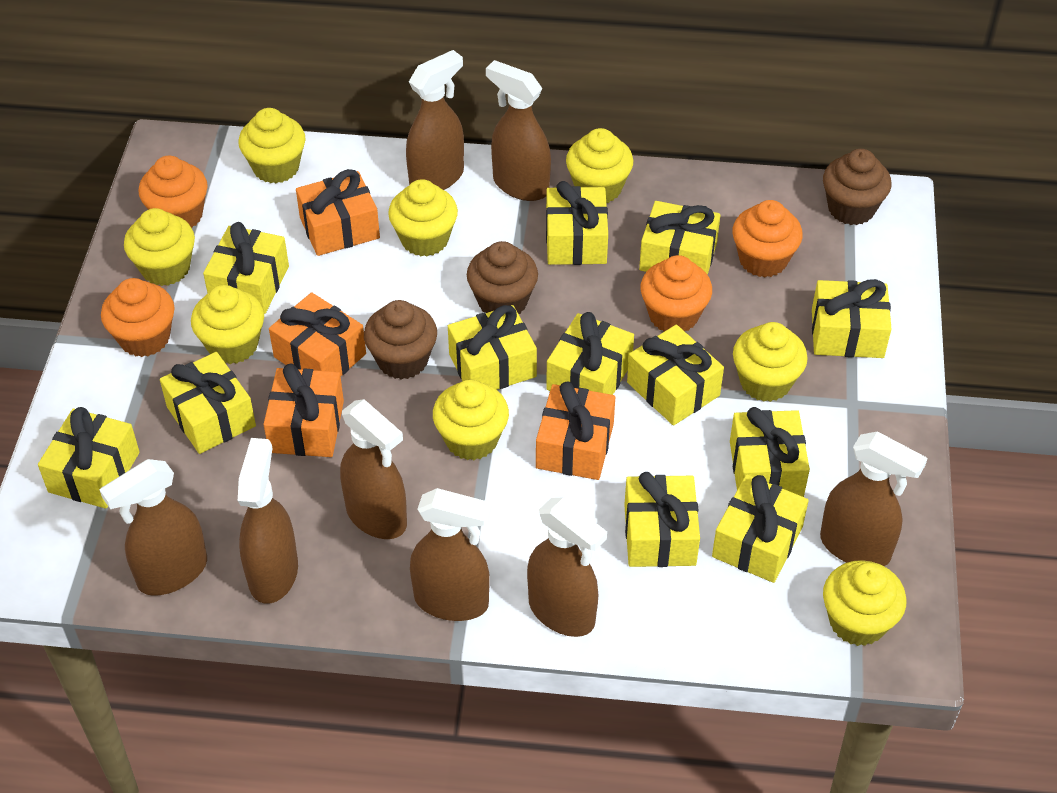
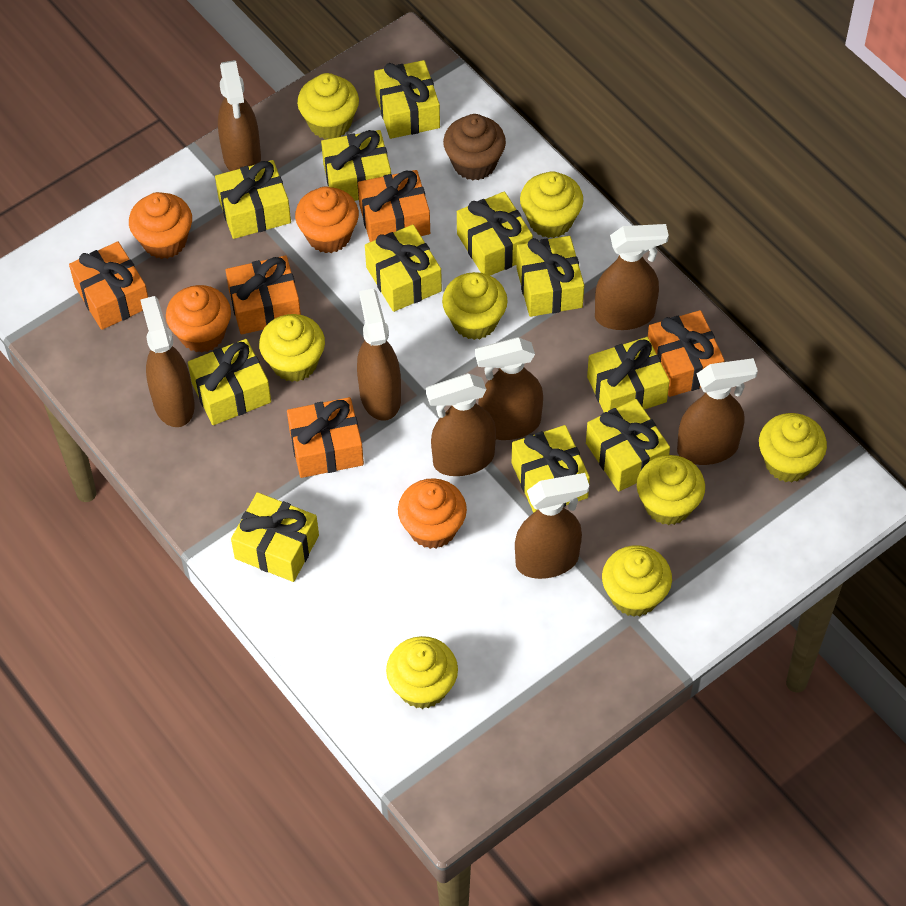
brown cupcake: 3 -> 1
orange gift: 4 -> 5
yellow gift: 12 -> 11

